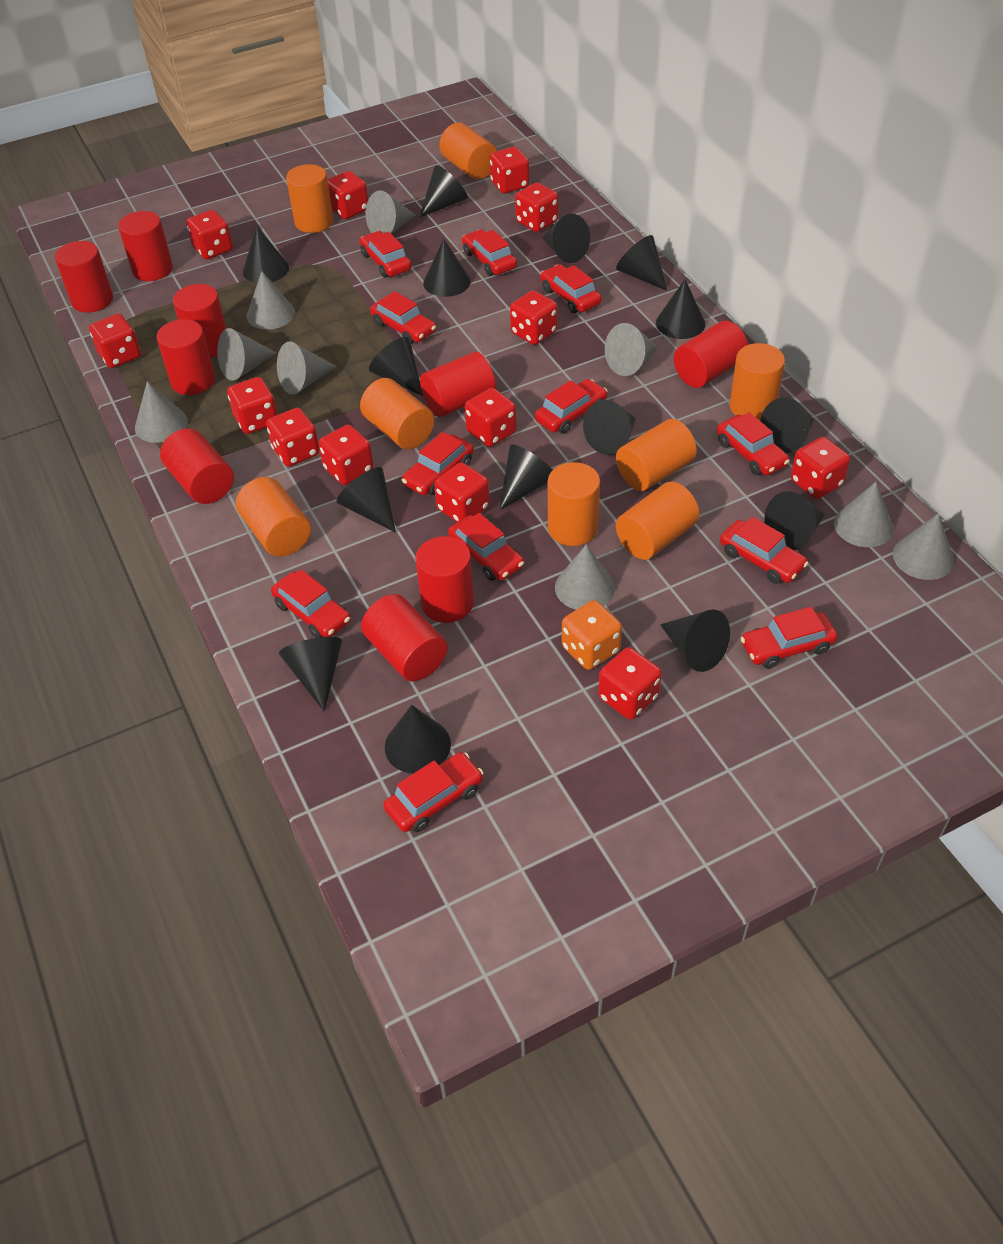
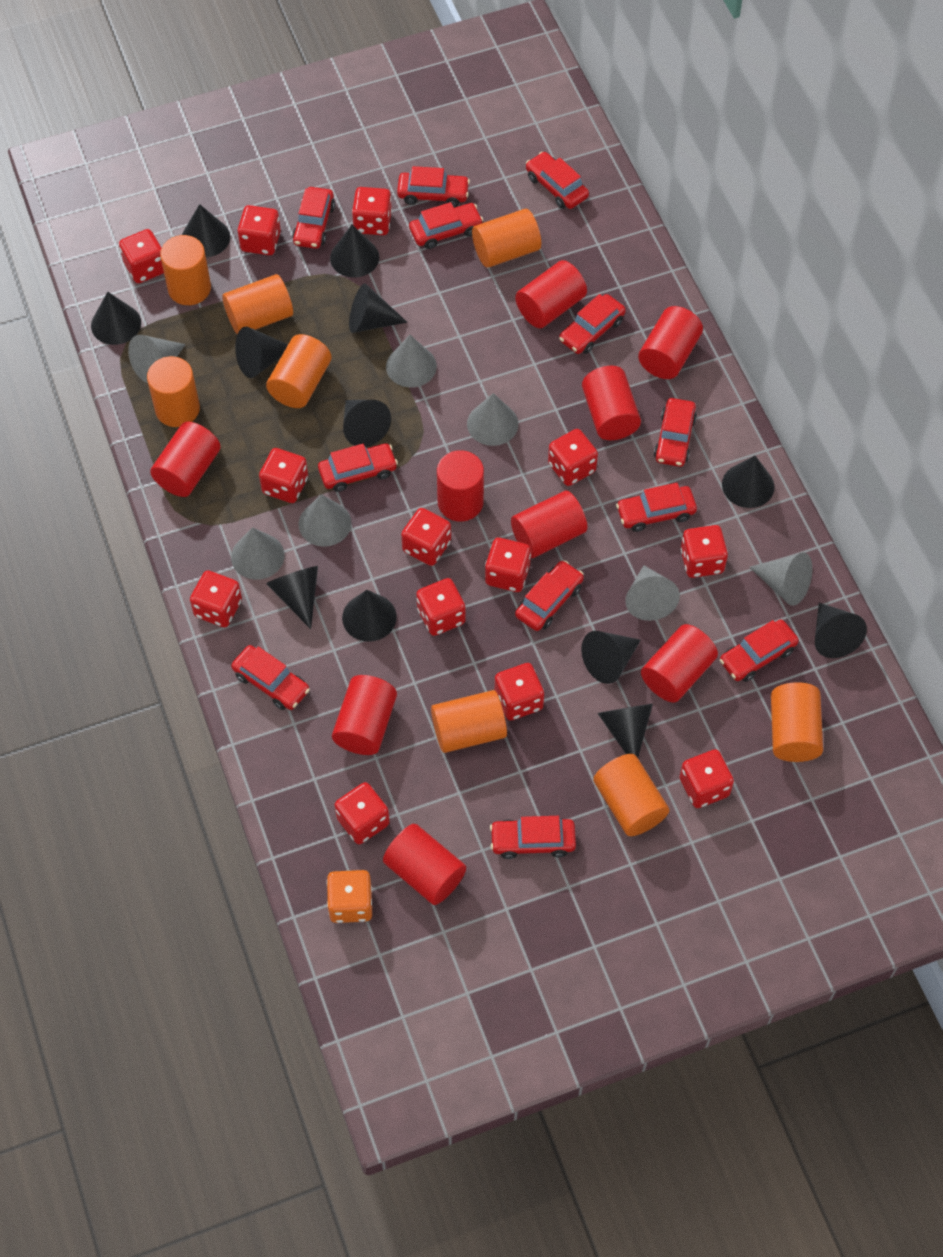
black cone: 15 -> 12
grey cone: 9 -> 7

